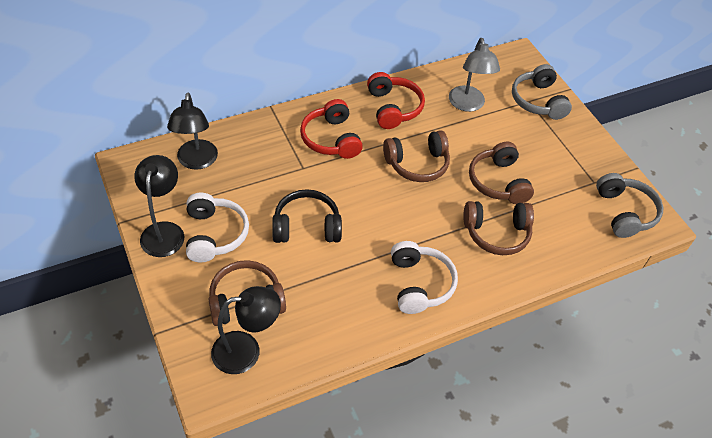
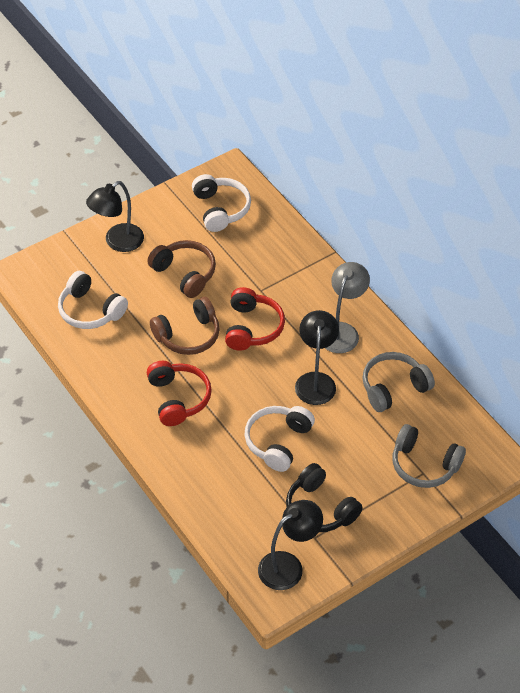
brown headphones: 4 -> 2
white headphones: 2 -> 3

